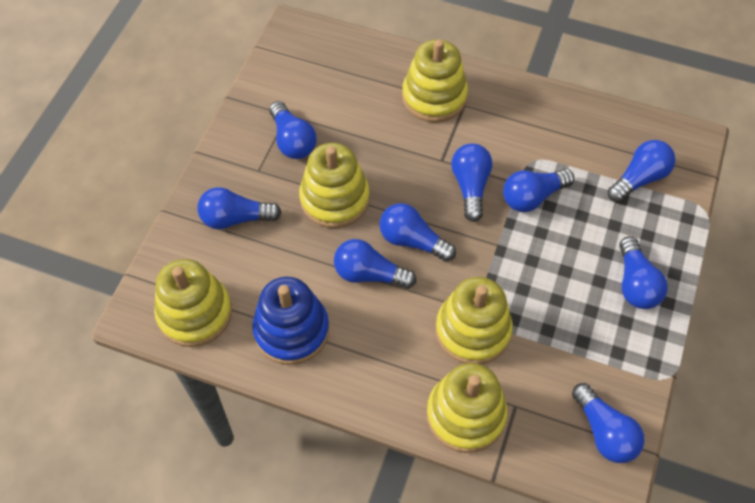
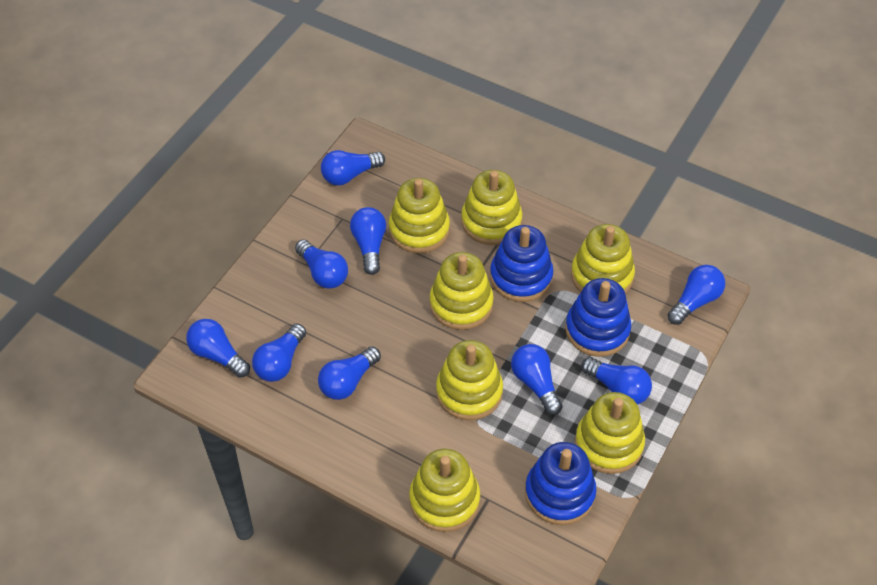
blue stacking toy: 1 -> 3
yellow stacking toy: 5 -> 7

